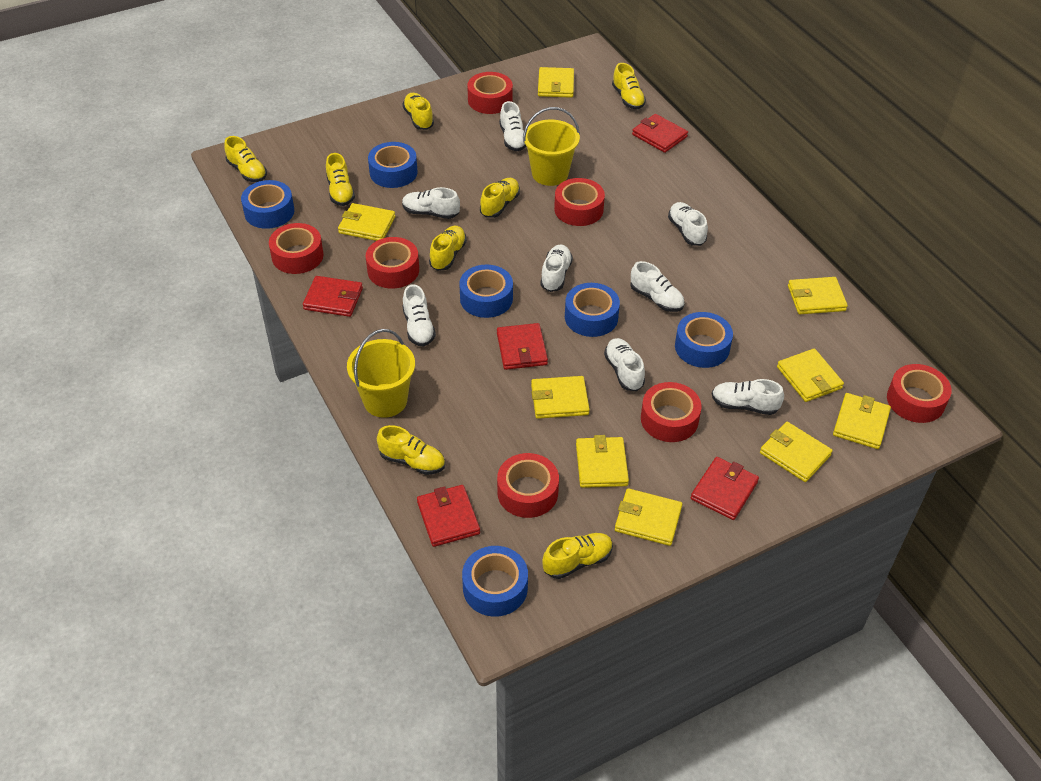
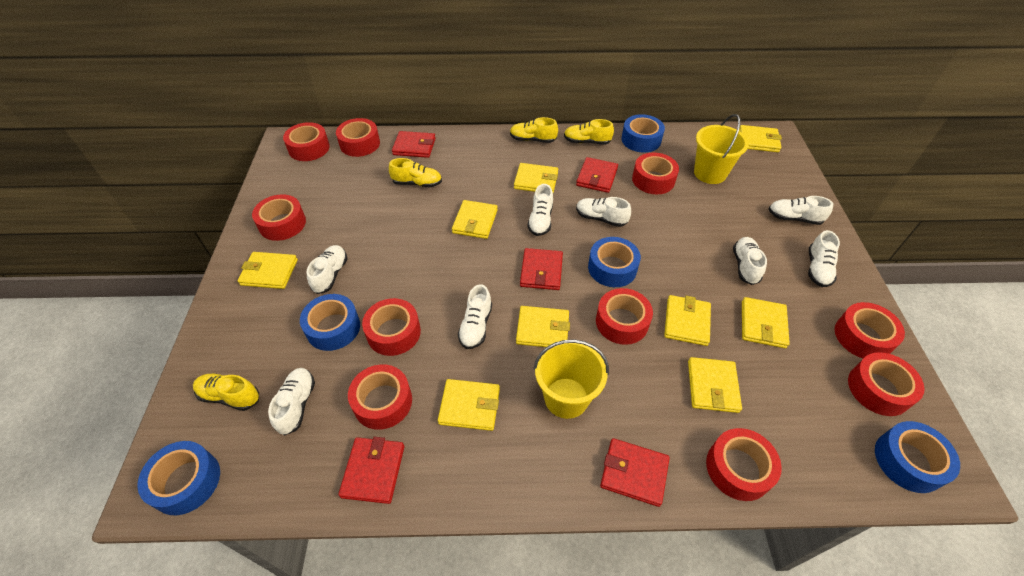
blue tape: 6 -> 5
red tape: 7 -> 10
yellow shoe: 8 -> 4

